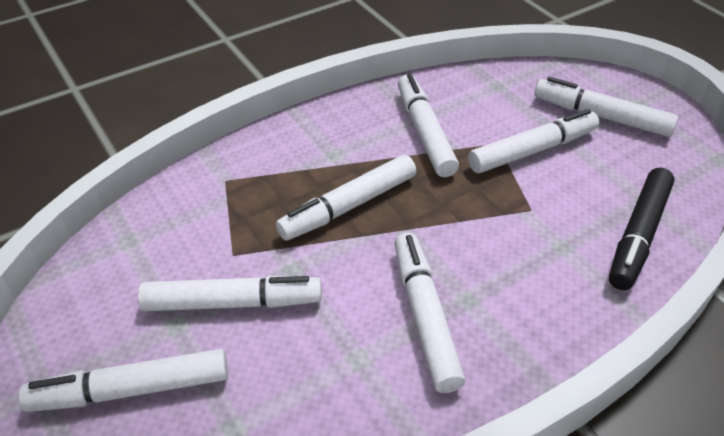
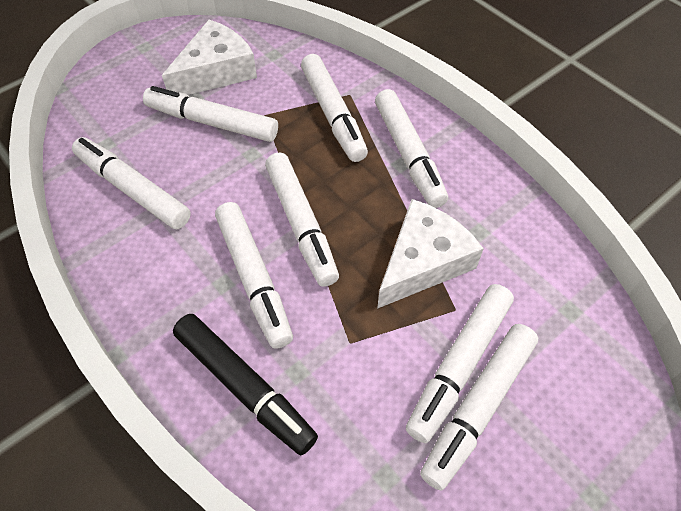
white cheese: 0 -> 2
white marker: 7 -> 8

